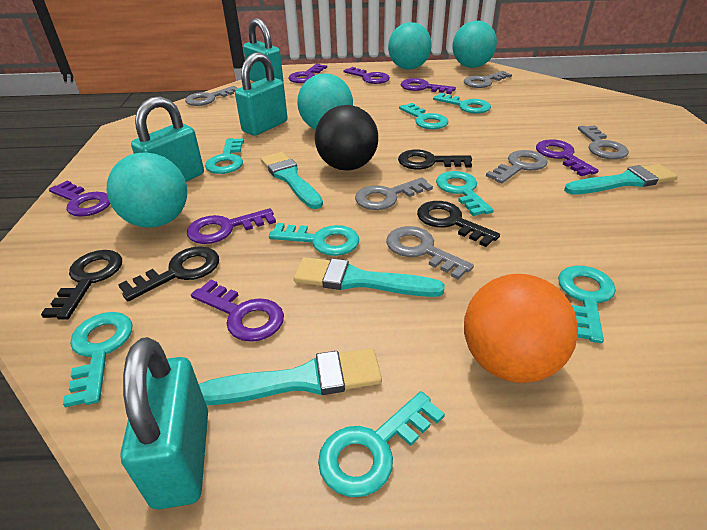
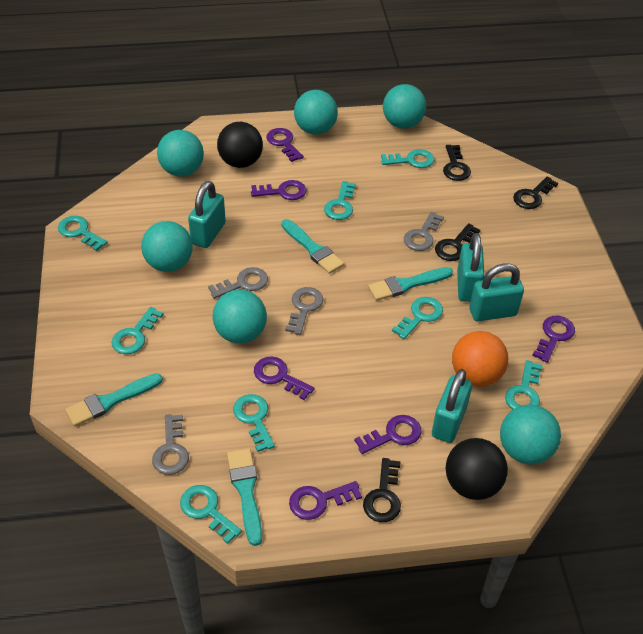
black ball: 1 -> 2
grey key: 6 -> 4
purple key: 7 -> 6
turquoise ball: 4 -> 6

